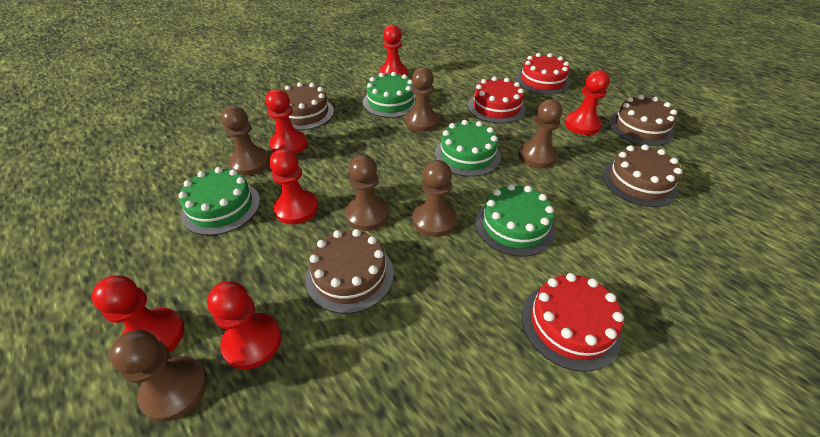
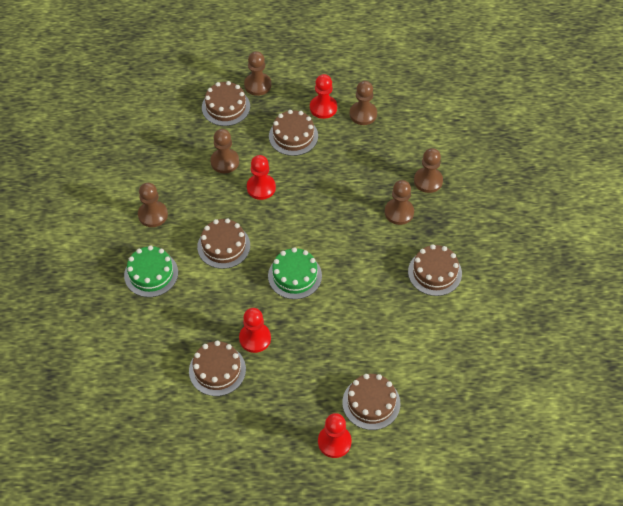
brown cake: 4 -> 6
green cake: 4 -> 2
red cake: 3 -> 0
red pawn: 6 -> 4

